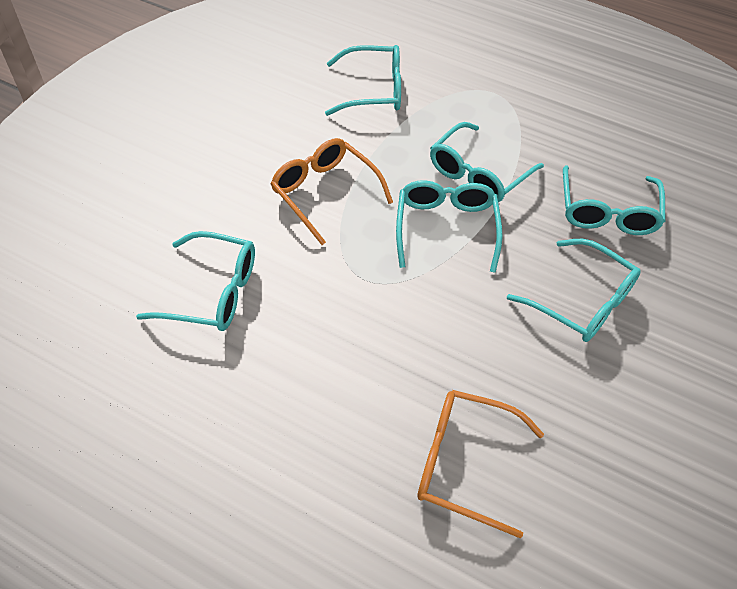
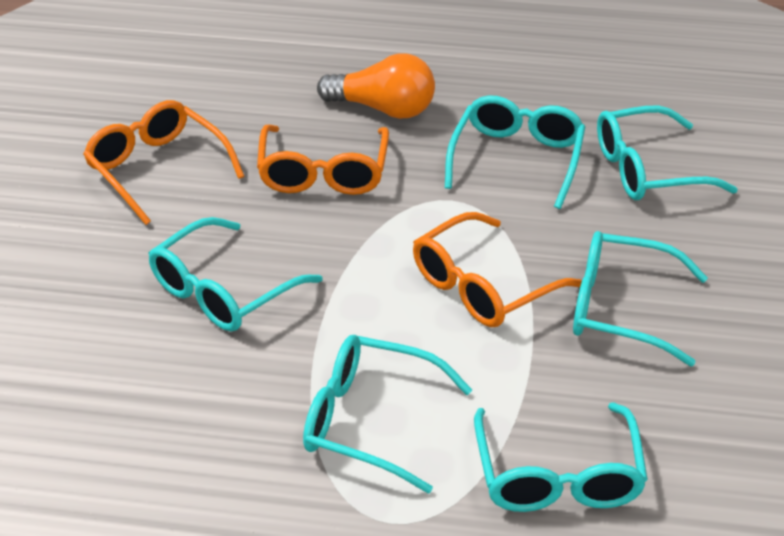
orange glasses: 2 -> 3
orange light bulb: 0 -> 1

